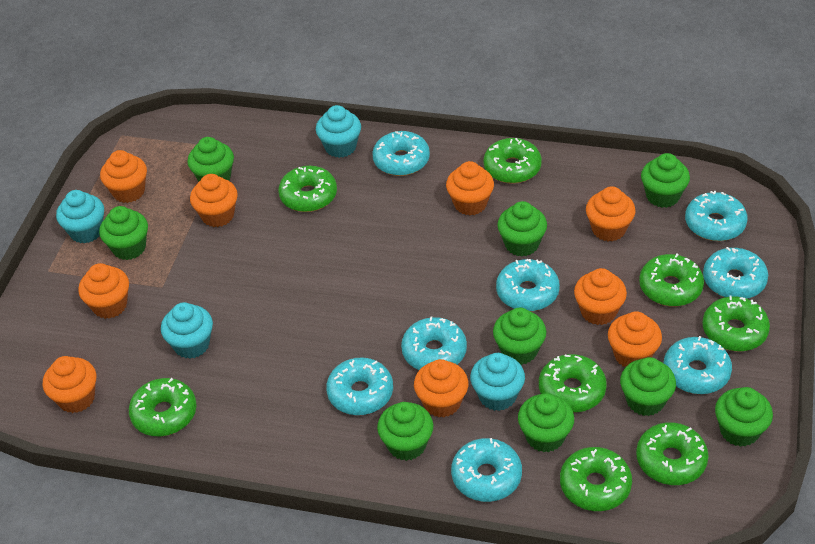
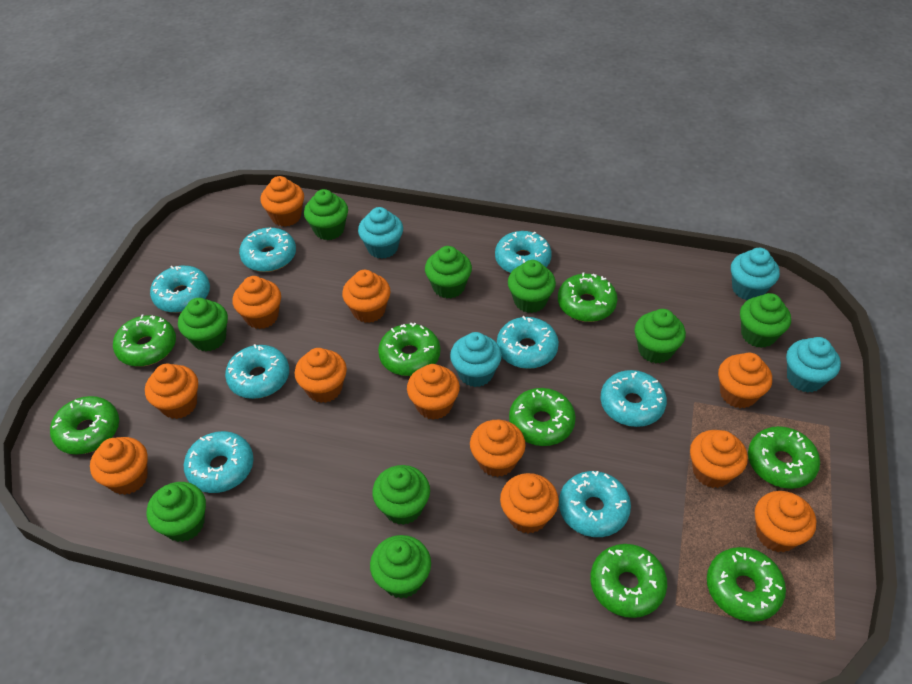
orange cupcake: 9 -> 12

